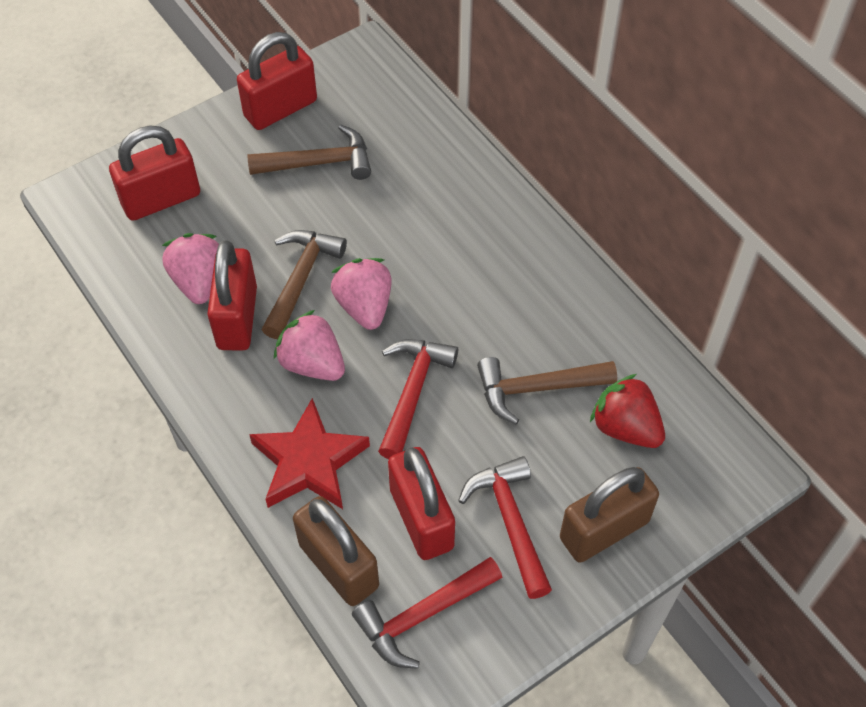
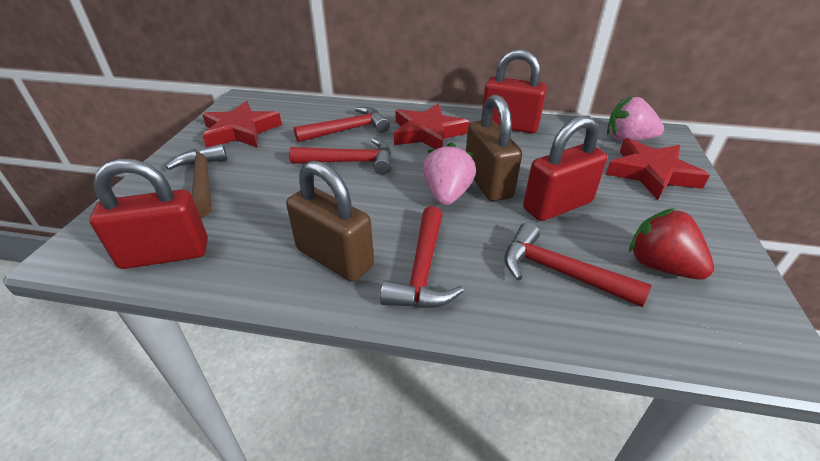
brown hammer: 3 -> 1
pink strawberry: 3 -> 2
red hammer: 3 -> 4
red padlock: 4 -> 3
red star: 1 -> 3

